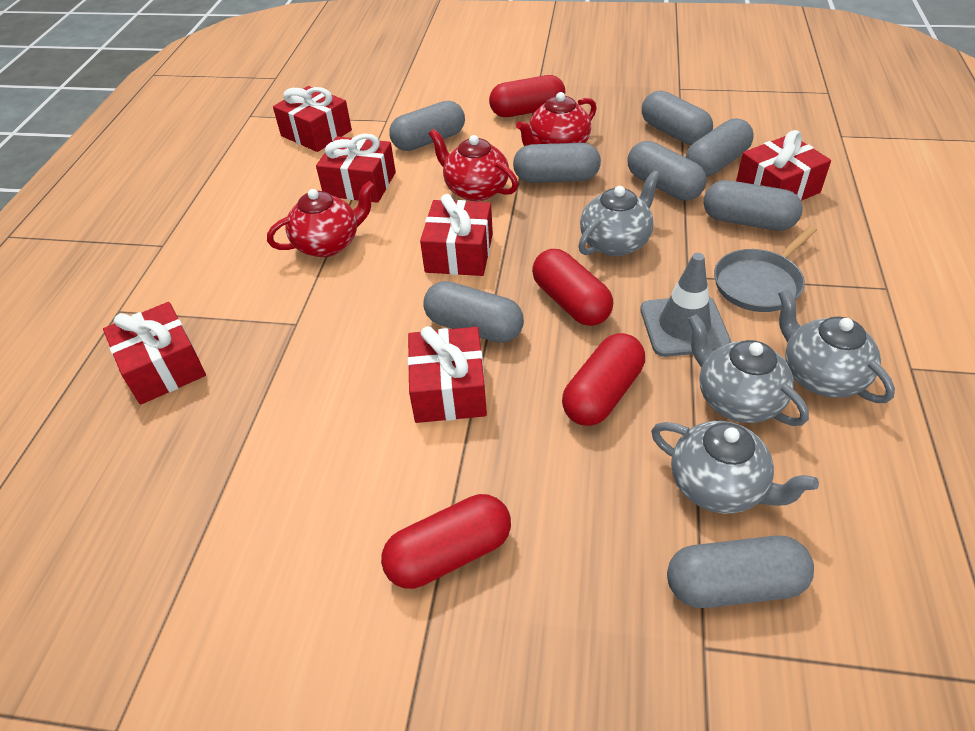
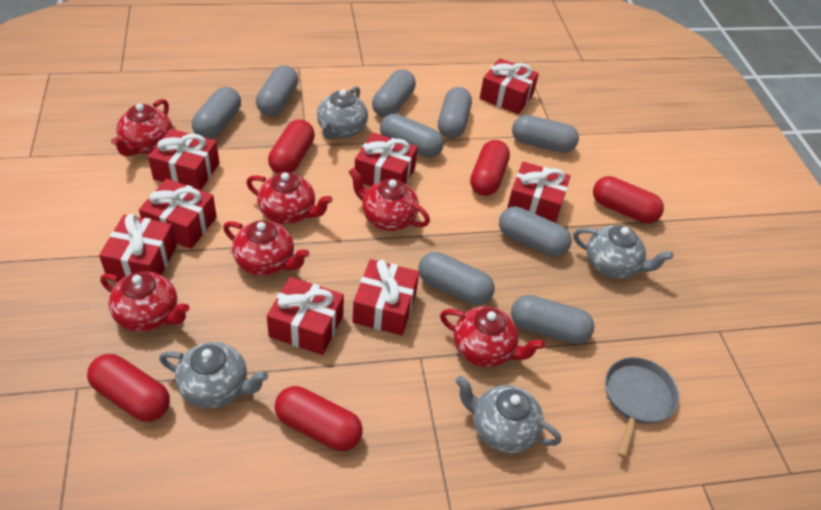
grey capsule: 8 -> 9
grey traffic cone: 1 -> 0
red capsule: 4 -> 5
red gift: 6 -> 8
red teapot: 3 -> 6

